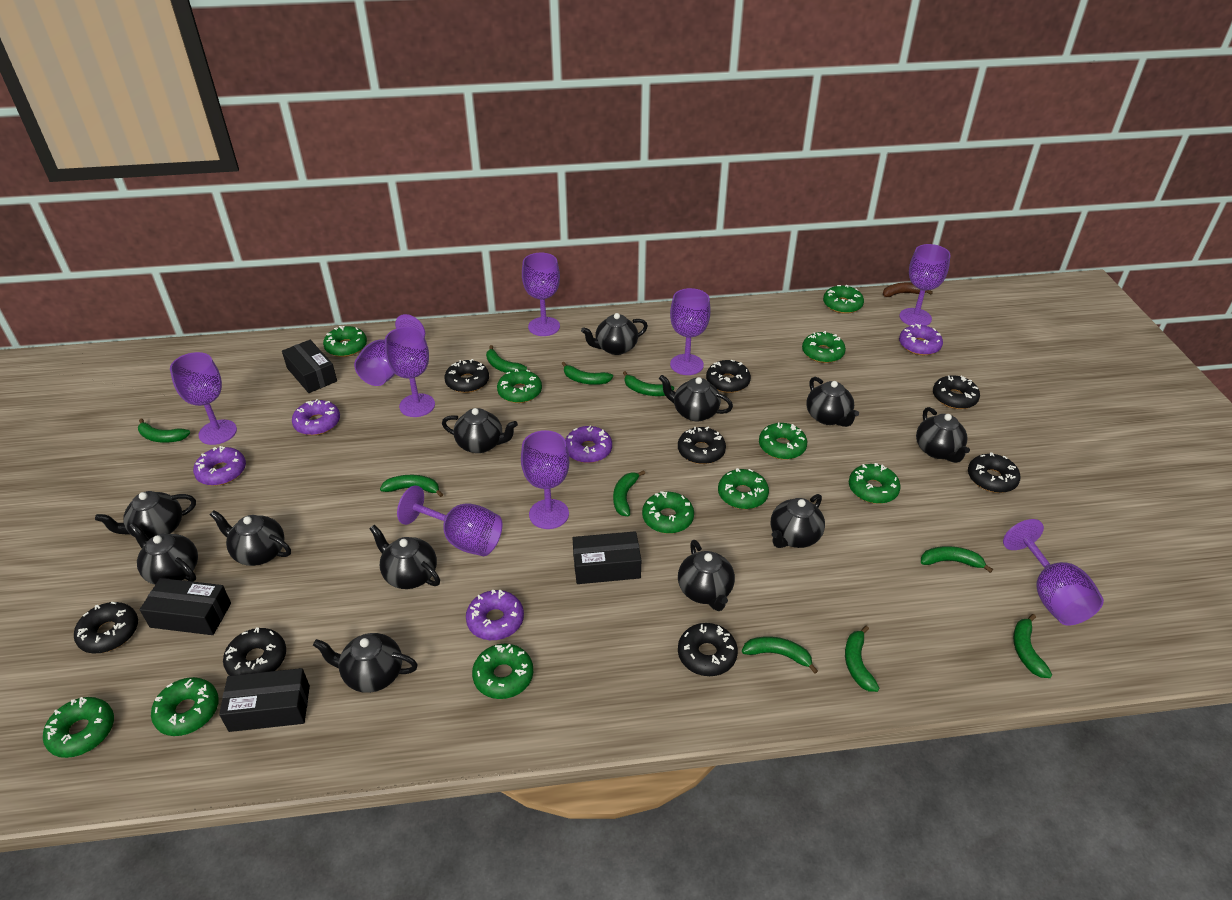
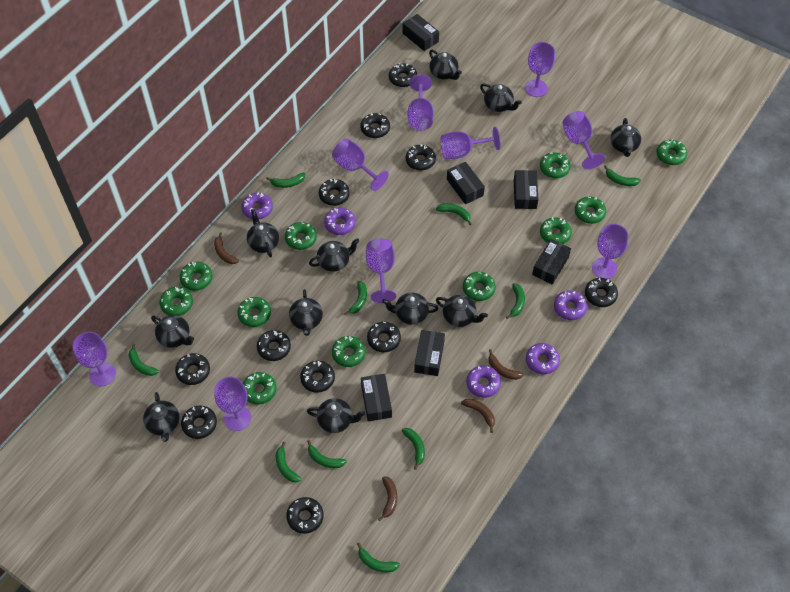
black box: 4 -> 6
black donut: 8 -> 11
black teapot: 12 -> 11
brown banana: 1 -> 4

